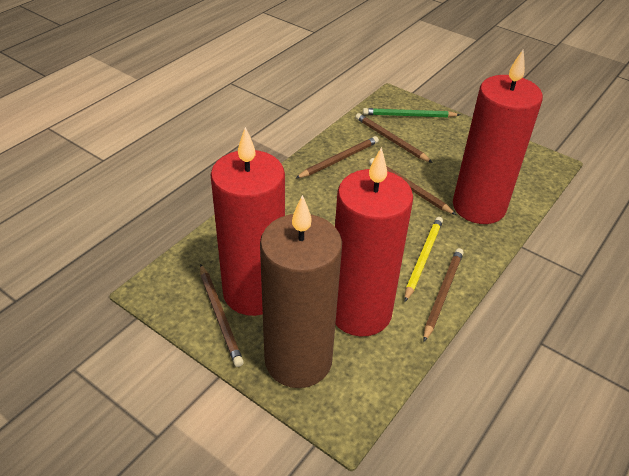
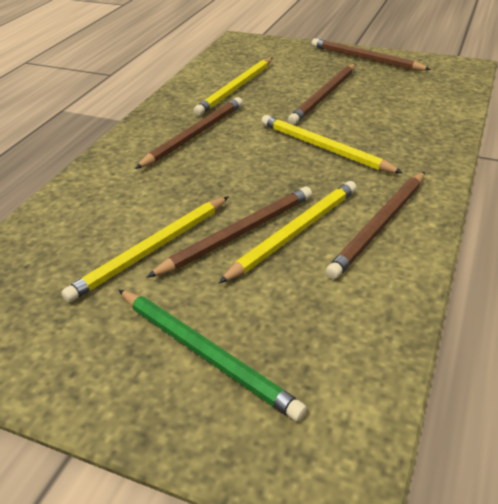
brown candle: 1 -> 0
red candle: 3 -> 0
yellow pencil: 1 -> 4

